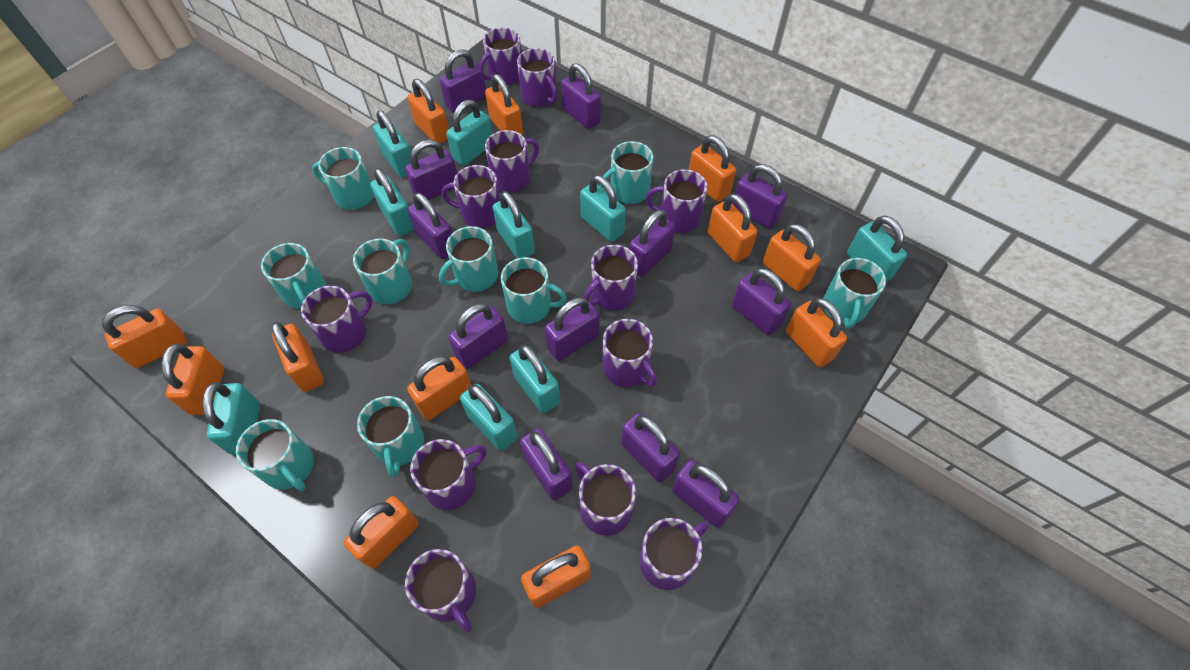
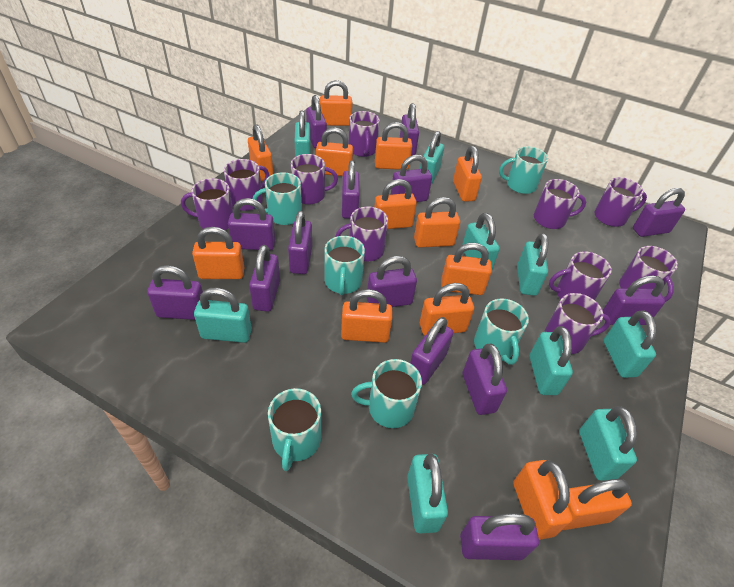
orange padlock: 12 -> 13
purple mug: 12 -> 10
purple padlock: 12 -> 14
turquoise mug: 9 -> 6

